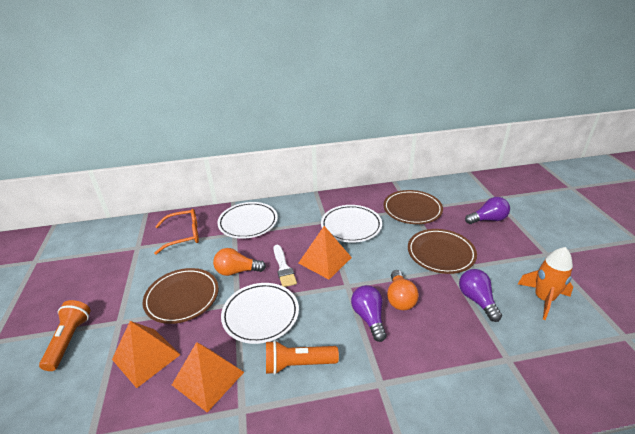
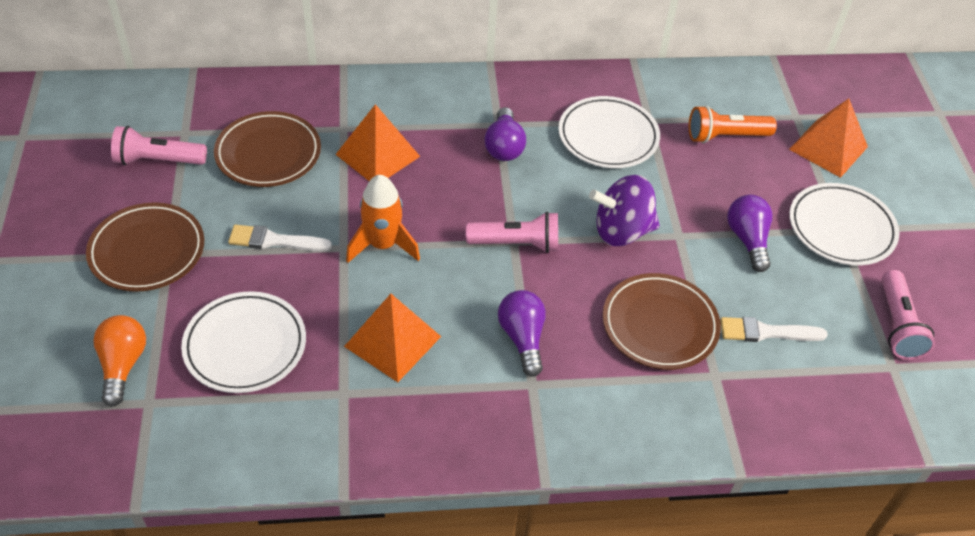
orange flashlight: 2 -> 1
orange glasses: 1 -> 0
orange light bulb: 2 -> 1
pink flashlight: 0 -> 3
purple spinning top: 0 -> 1
white brush: 1 -> 2

